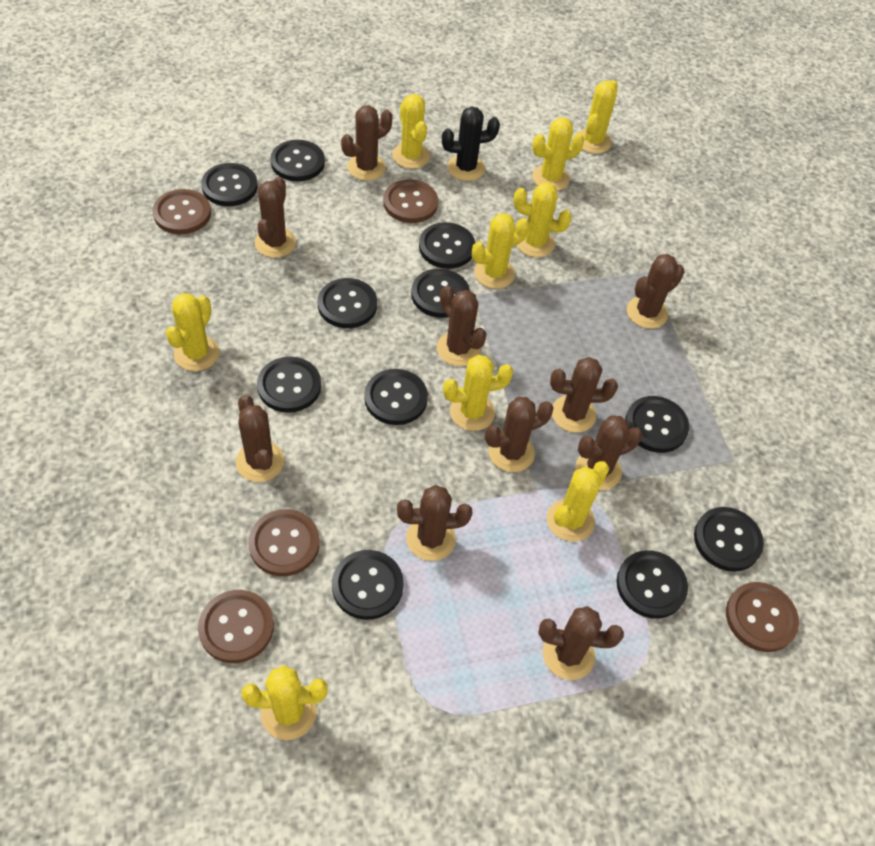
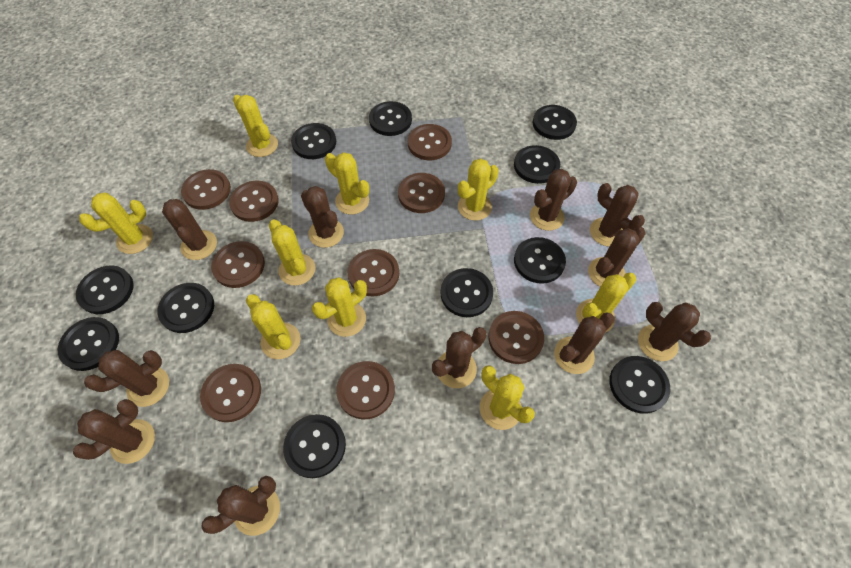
black cactus: 1 -> 0
brown button: 5 -> 9
brown cactus: 10 -> 11

